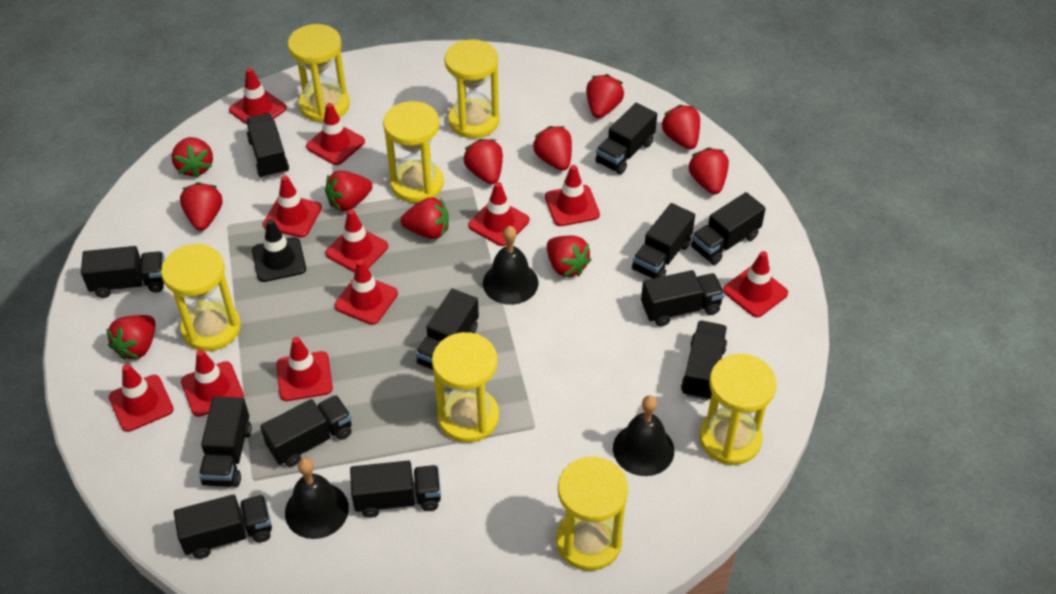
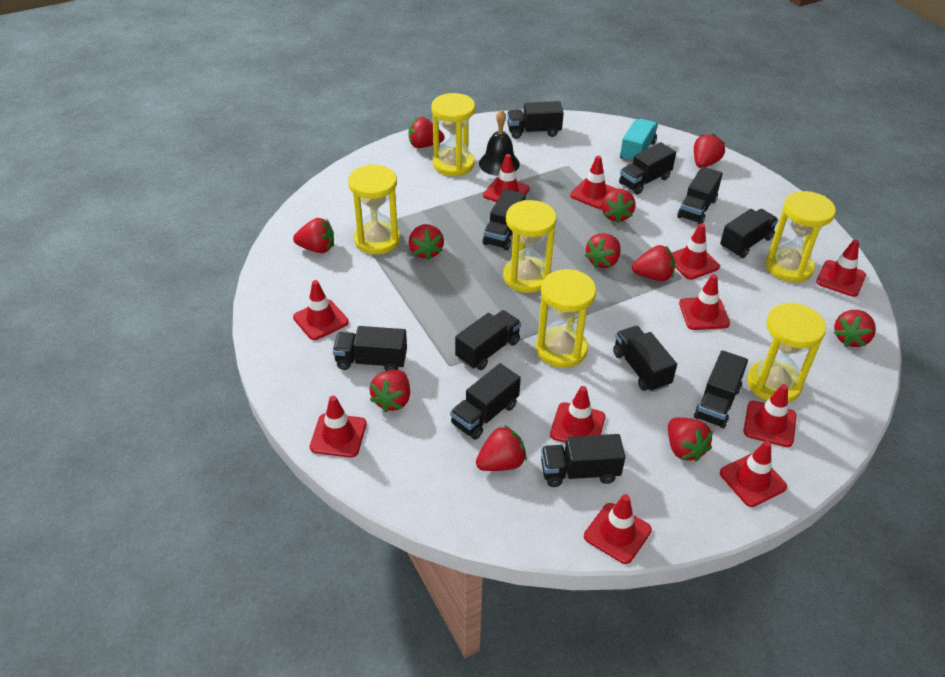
black bell: 3 -> 1
black traffic cone: 1 -> 0
black truck: 12 -> 11
turquoise truck: 0 -> 1
yellow hourglass: 7 -> 6

